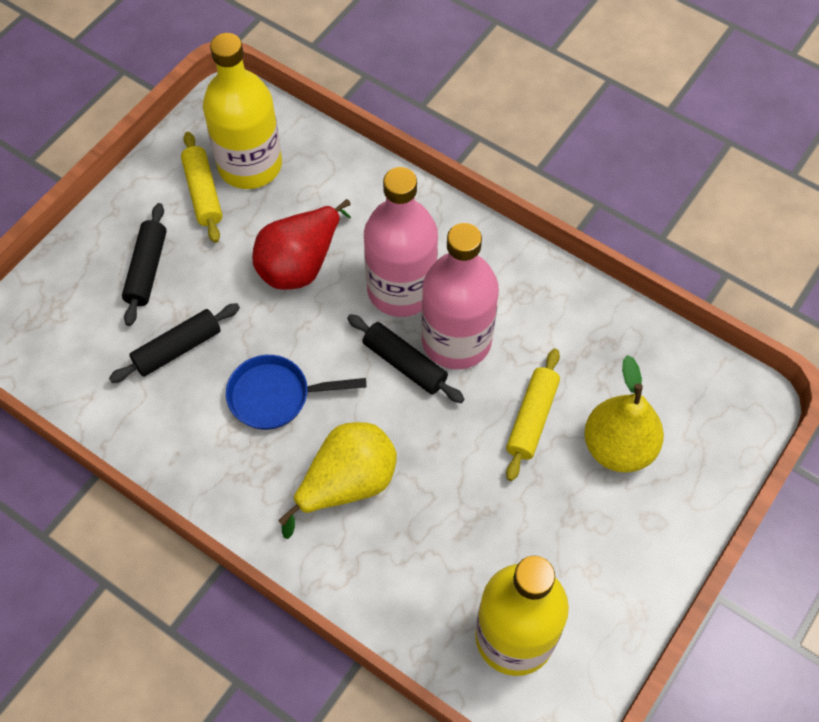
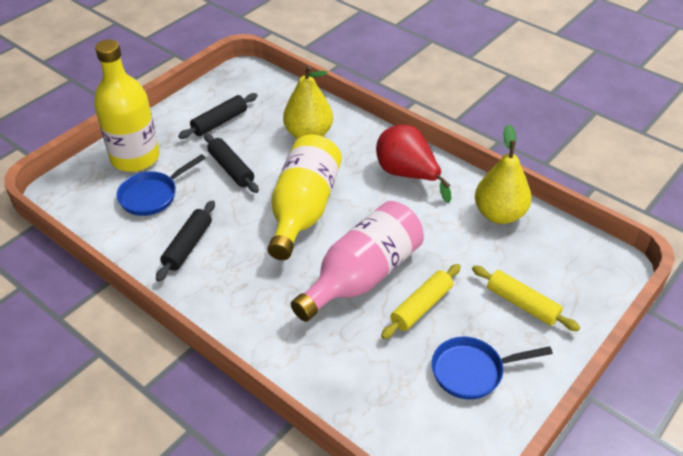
blue pan: 1 -> 2
pink bottle: 2 -> 1

